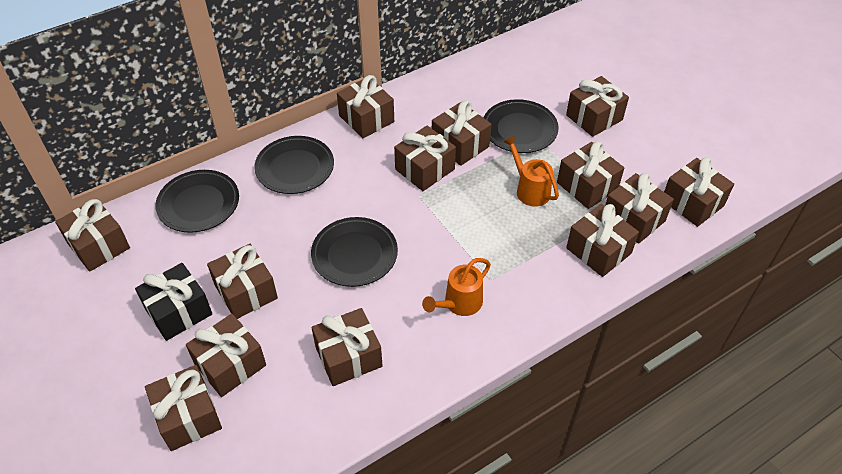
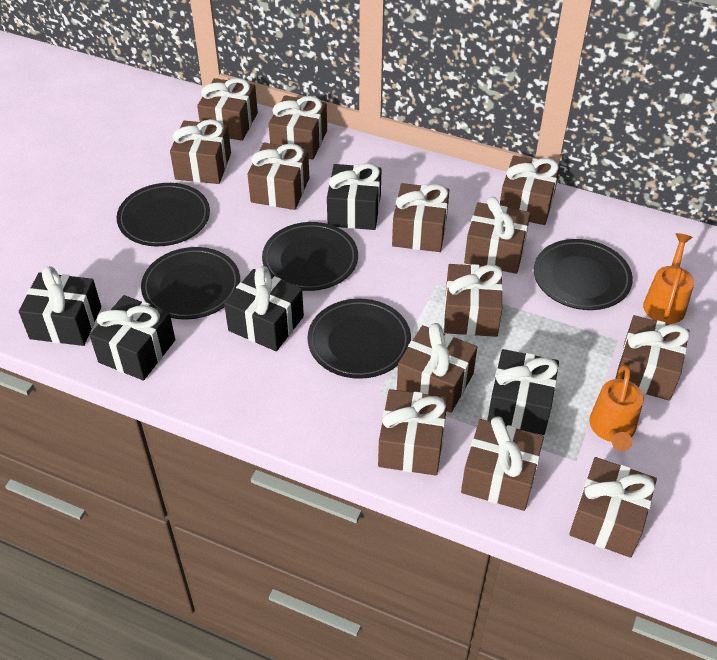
black gift: 1 -> 5
black plate: 4 -> 5

